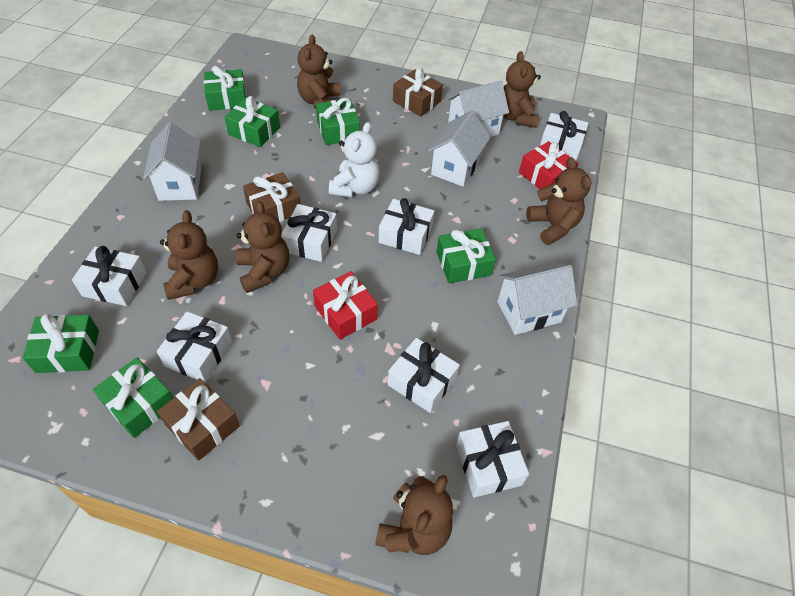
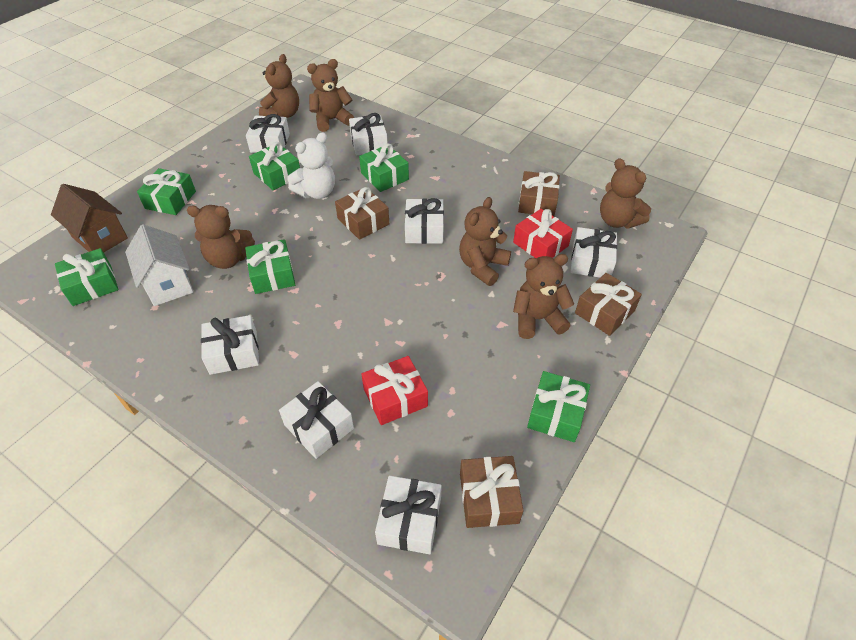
brown gift: 3 -> 4
brown house: 0 -> 1
white house: 4 -> 1

